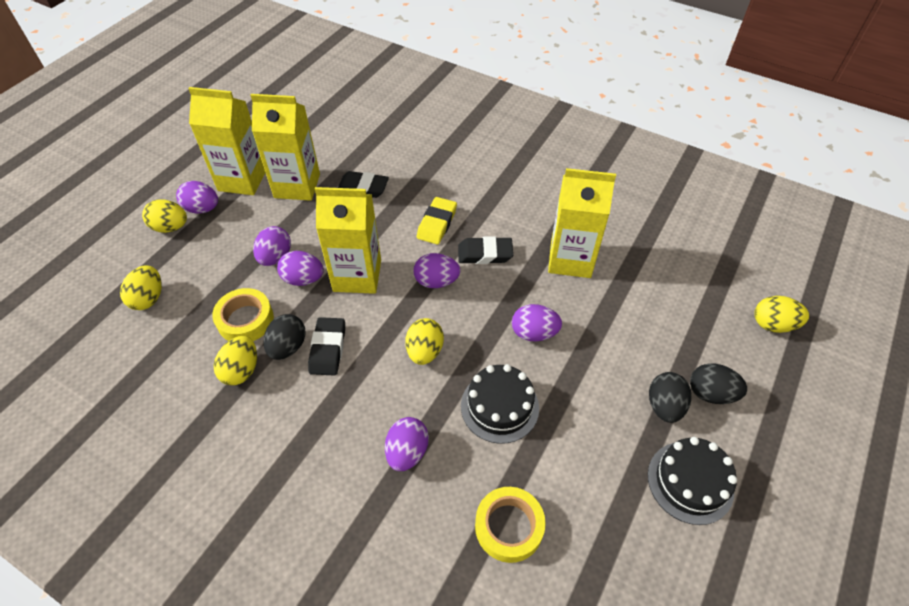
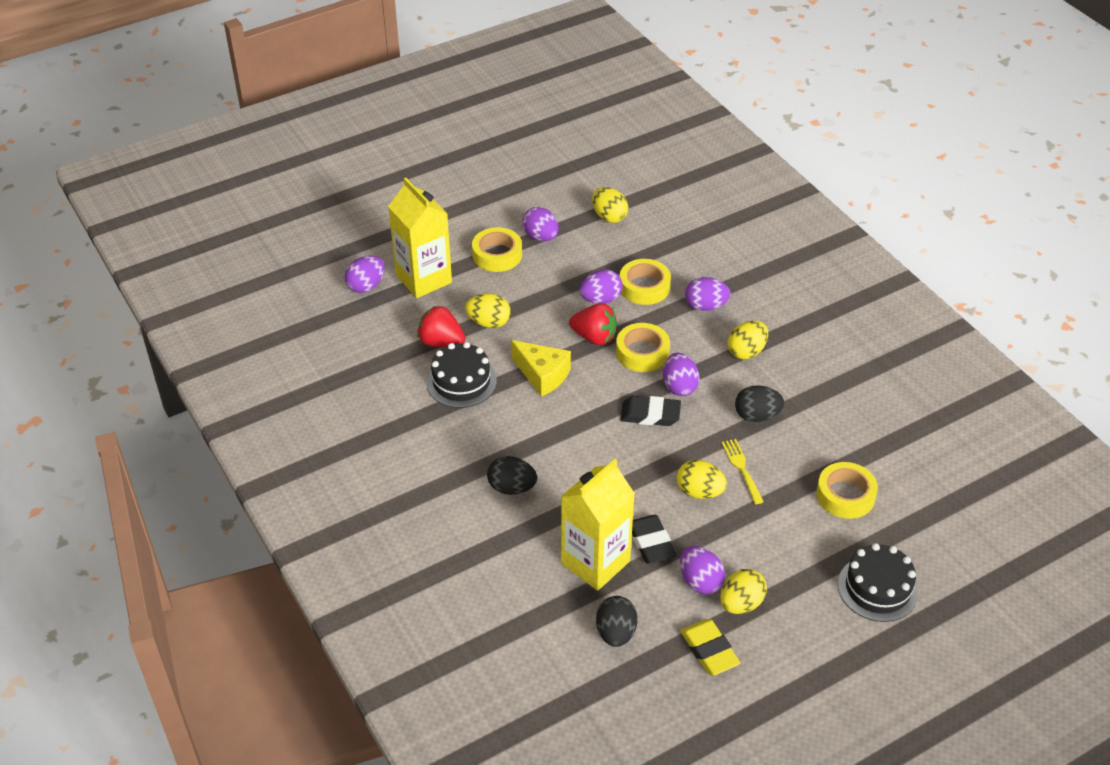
black eraser: 3 -> 2
red strawberry: 0 -> 2
yellow carton: 4 -> 2
yellow cheese: 0 -> 1
yellow fork: 0 -> 1
yellow tape: 2 -> 4

